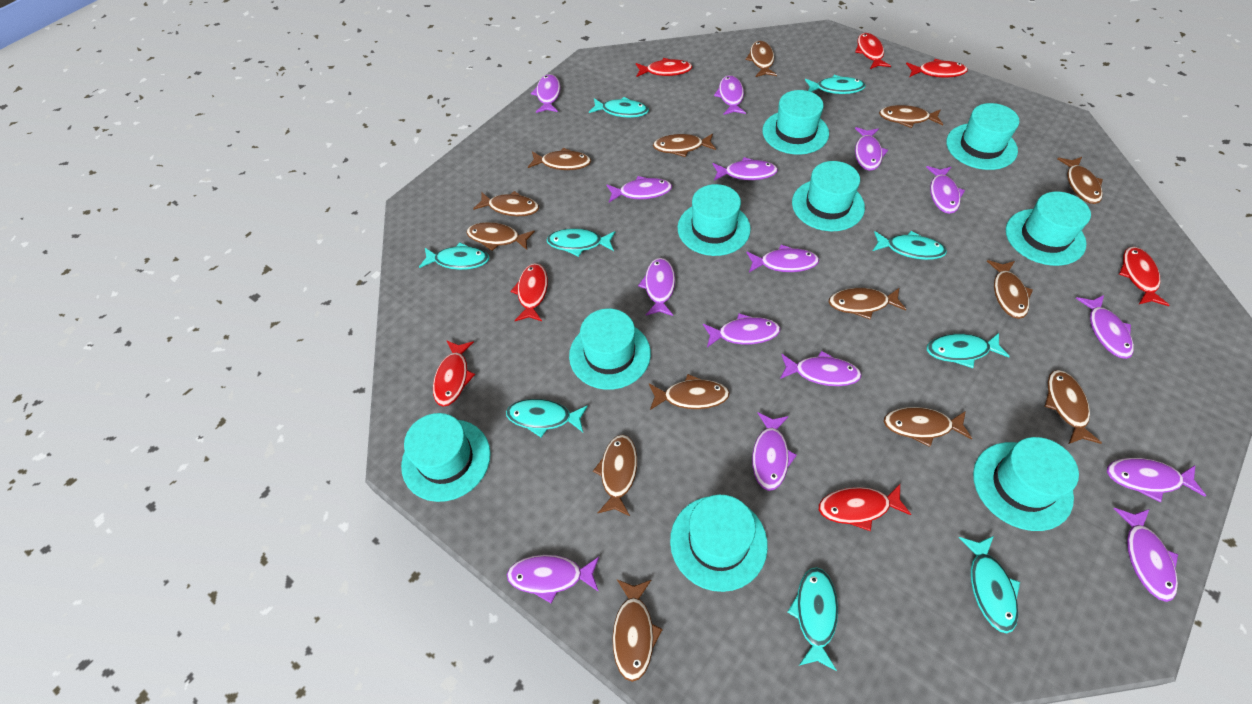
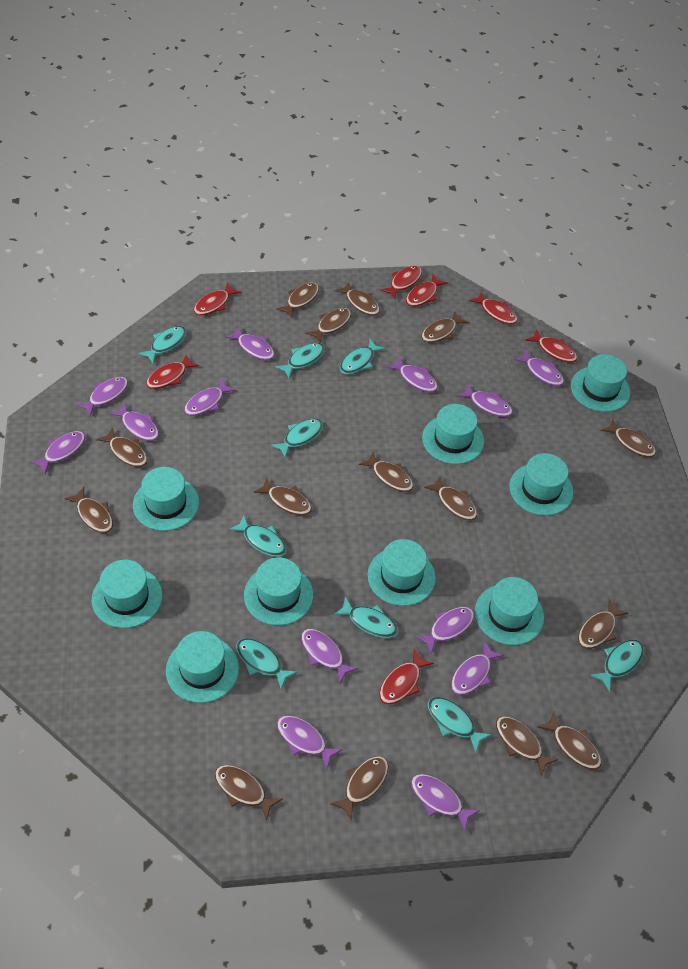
brown fish: 14 -> 15
purple fish: 15 -> 13

